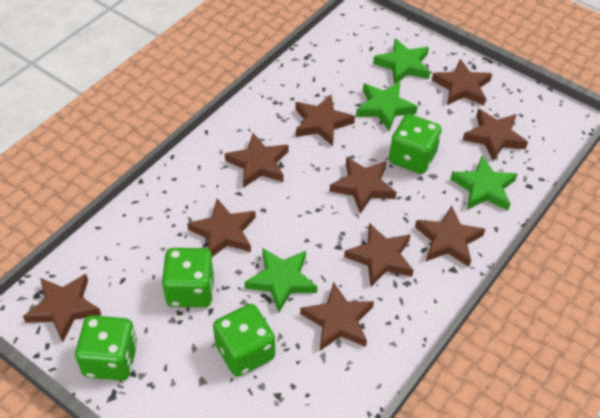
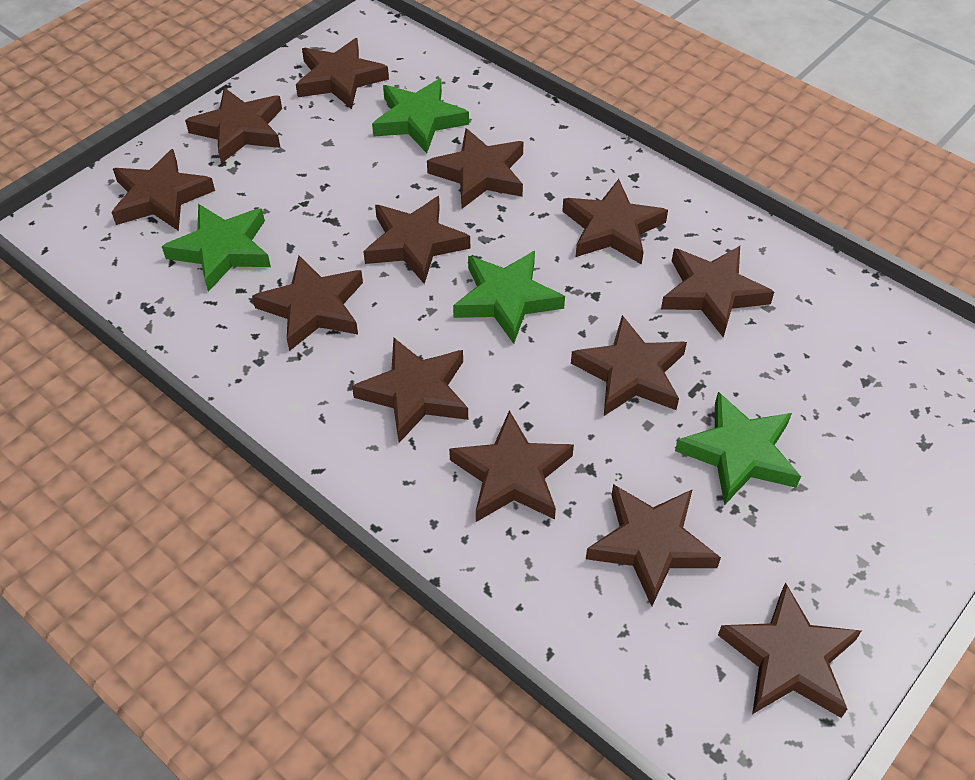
brown star: 10 -> 13
green dice: 4 -> 0

